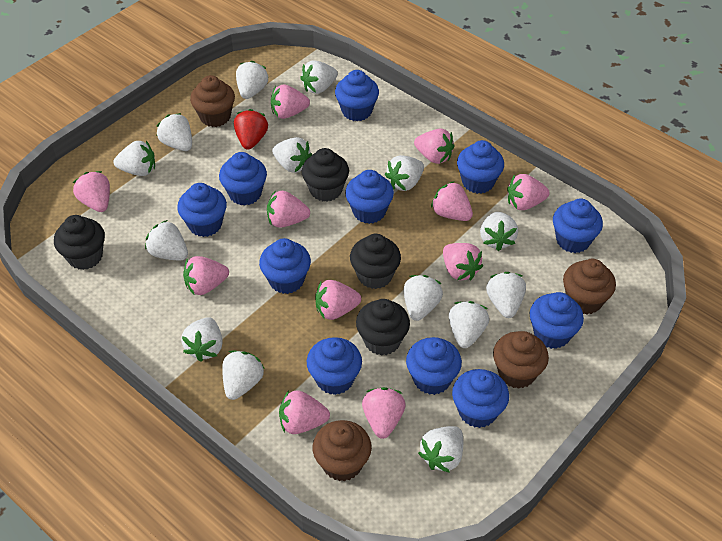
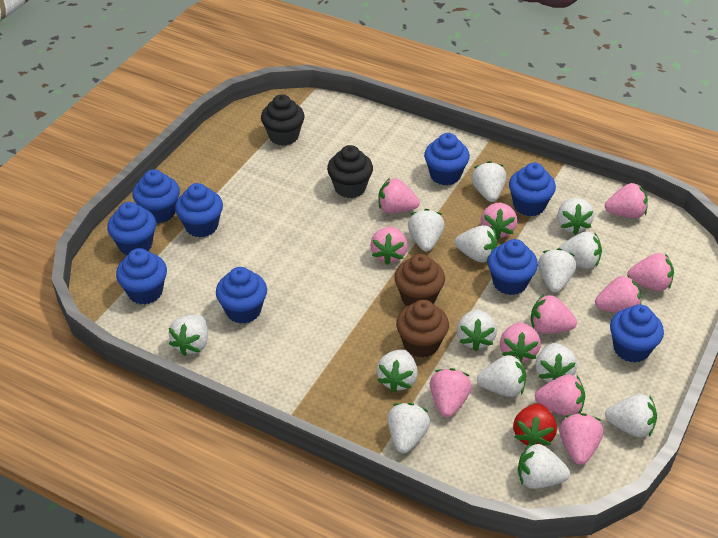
black cupcake: 4 -> 2
blue cupcake: 11 -> 9
brown cupcake: 4 -> 2

